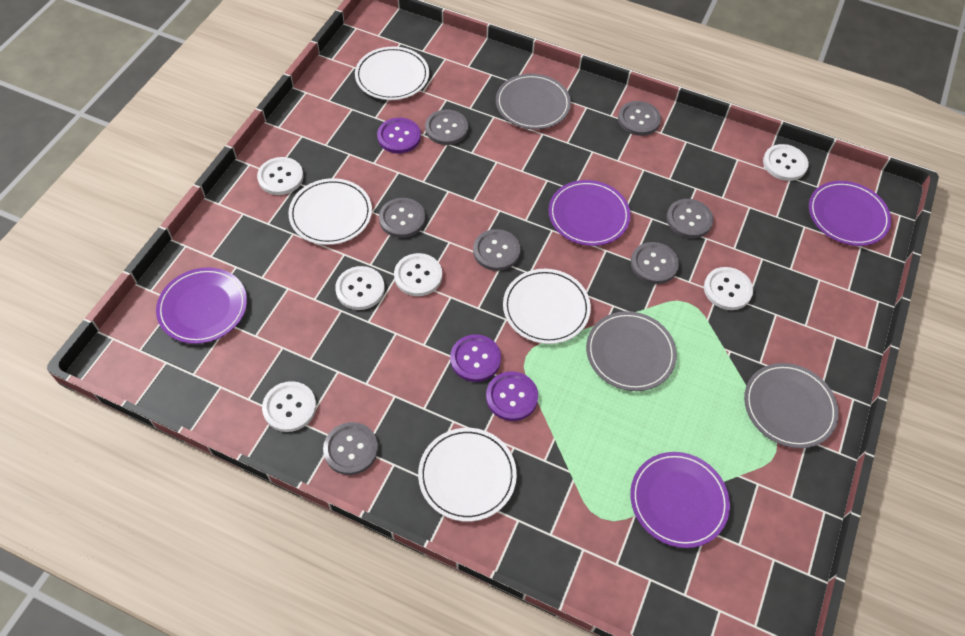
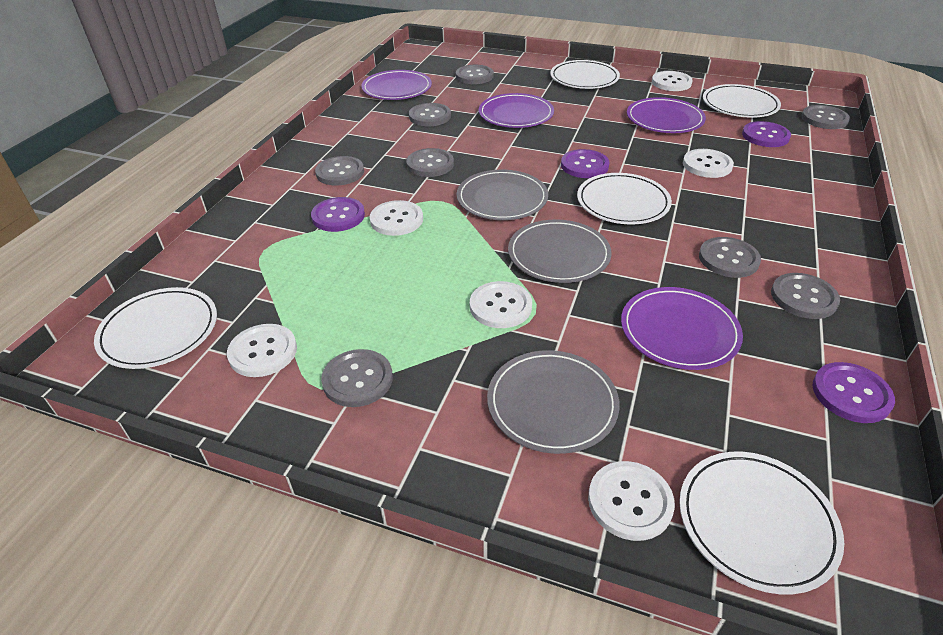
grey button: 7 -> 8
purple button: 3 -> 4
white plate: 4 -> 5

